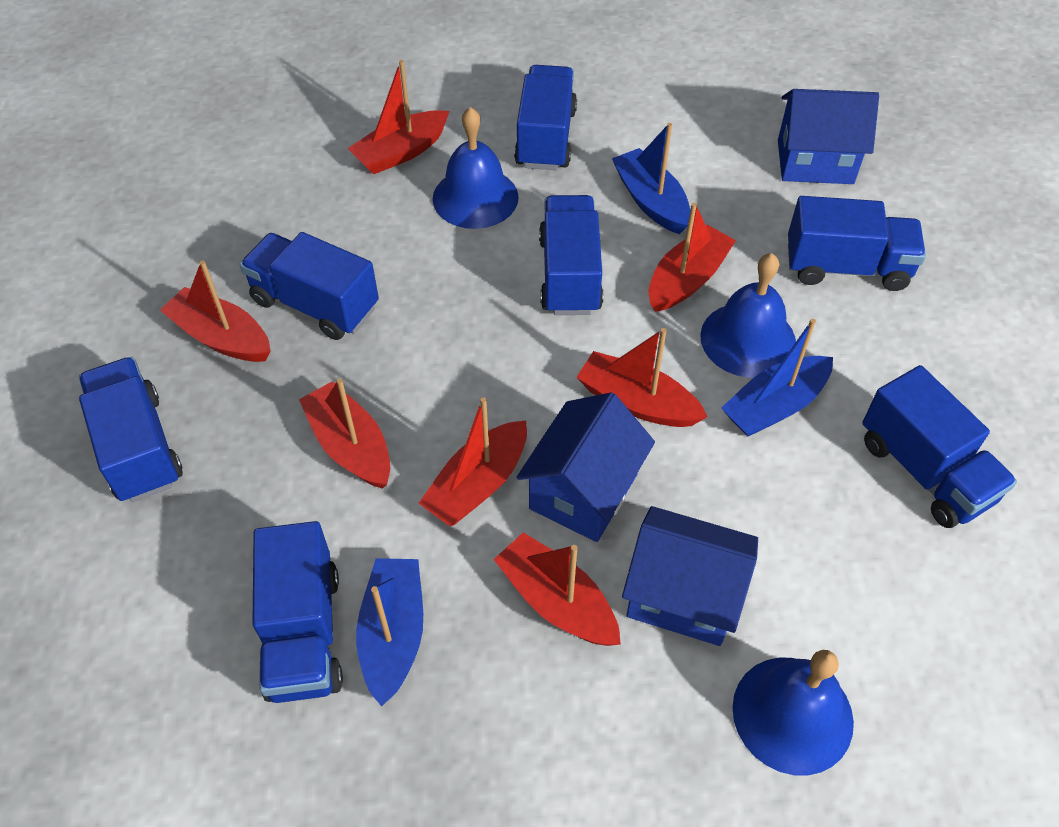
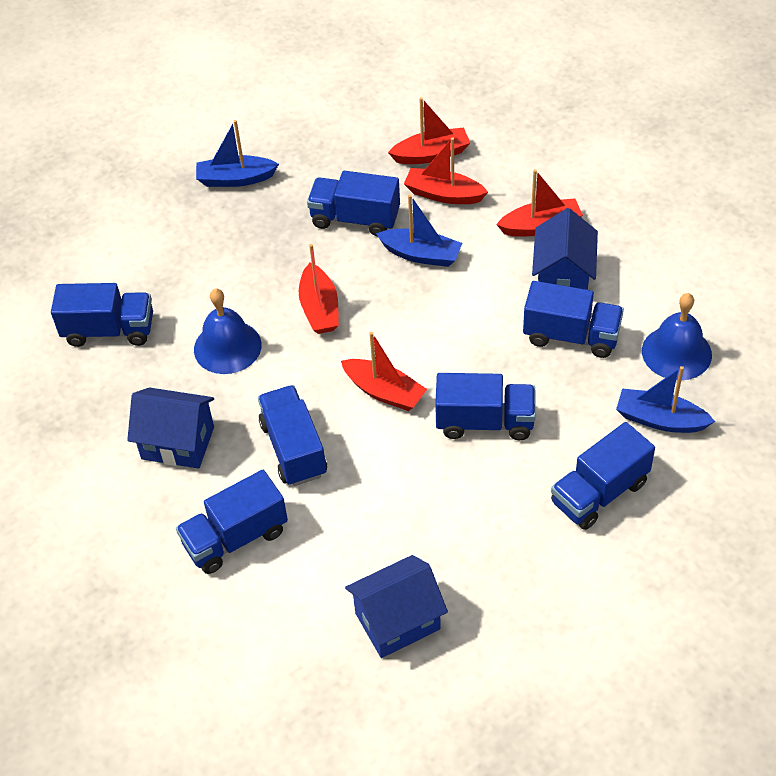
blue bell: 3 -> 2
red boat: 7 -> 5

